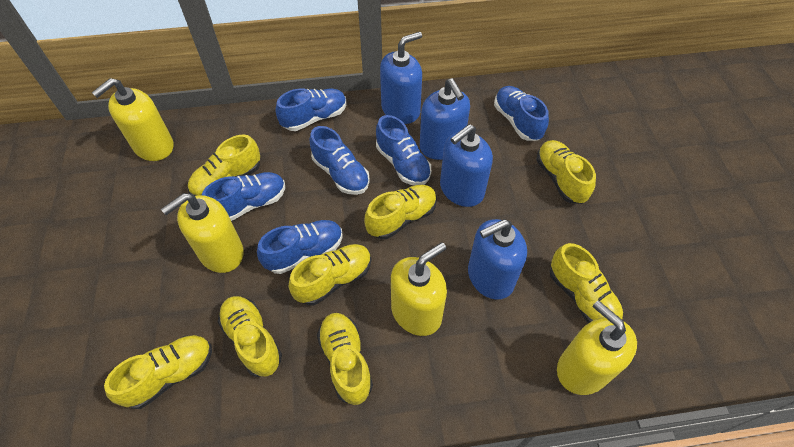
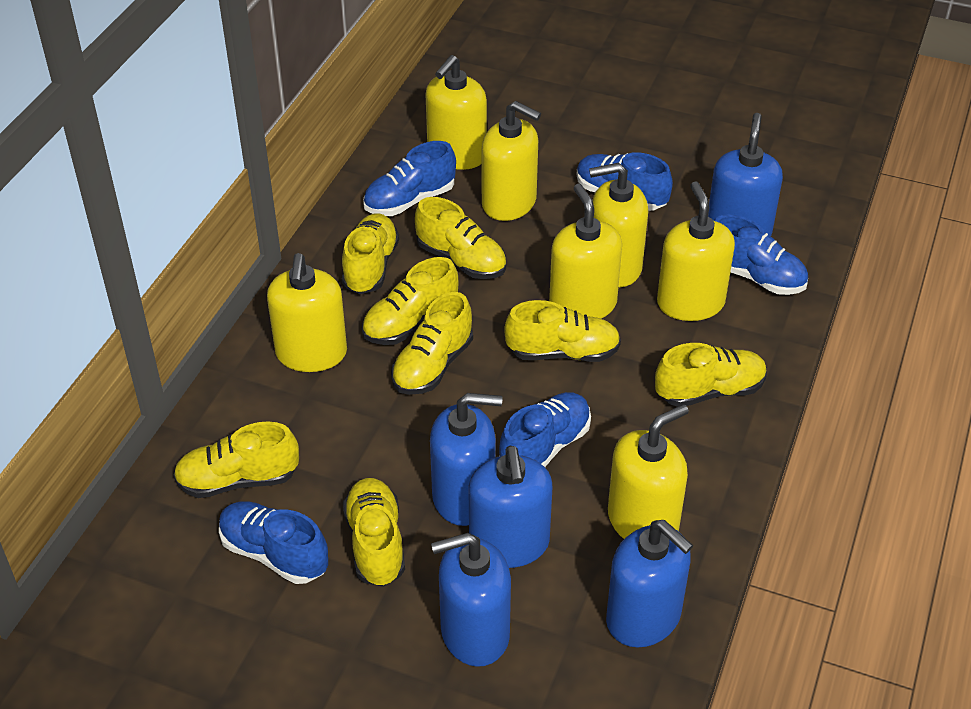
blue shoe: 6 -> 5
blue soap dispenser: 4 -> 5
yellow soap dispenser: 4 -> 7

